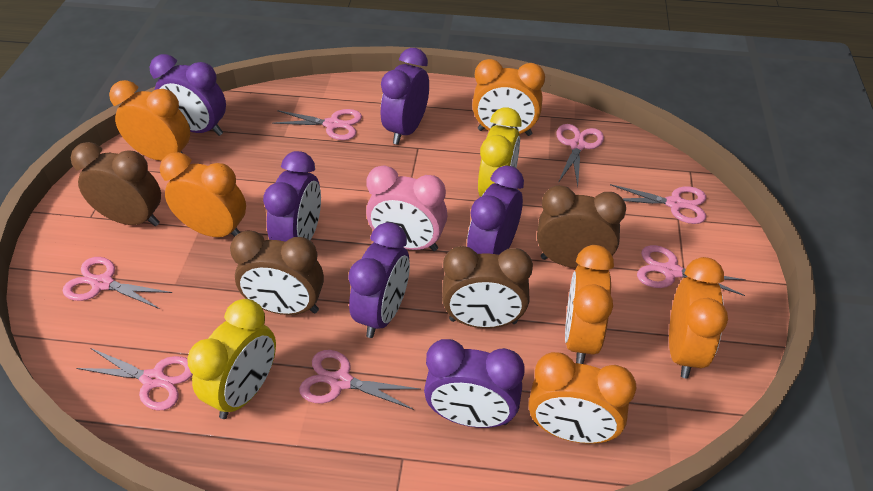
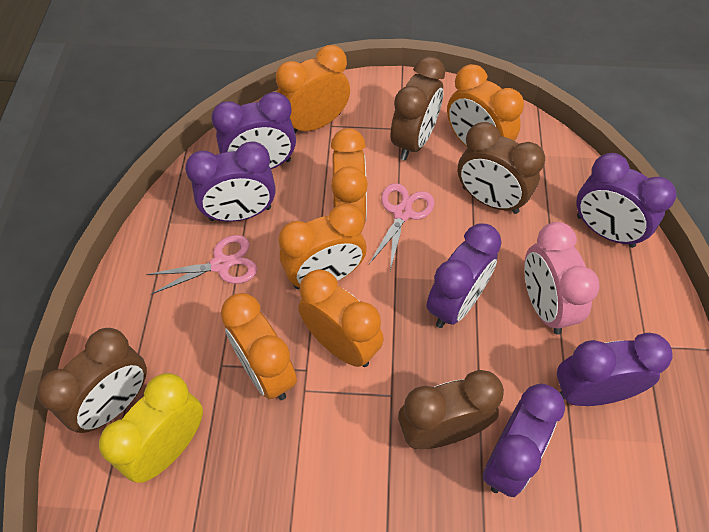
pink scissors: 7 -> 2
yellow clock: 2 -> 1

